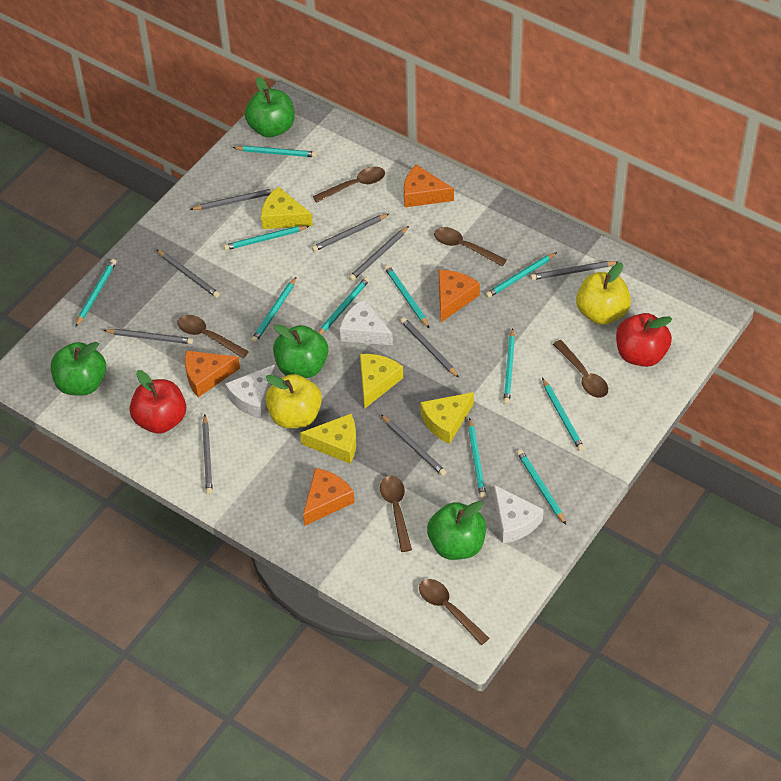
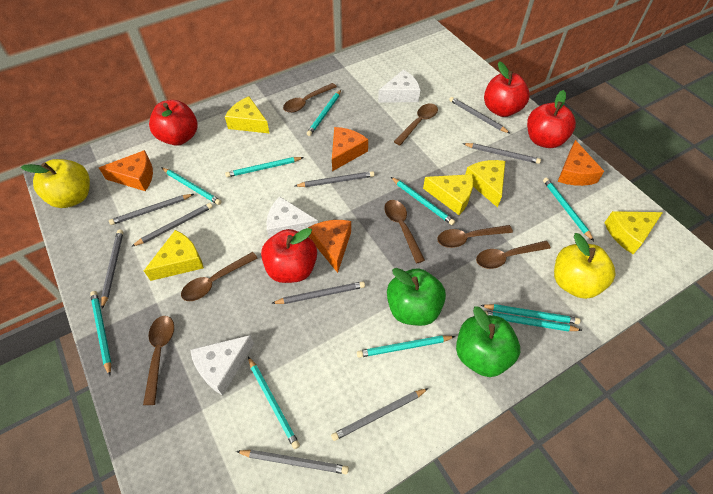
brown spoon: 6 -> 7
green apple: 4 -> 2
red apple: 2 -> 4
turquoise pencil: 11 -> 10
yellow cheese: 4 -> 5

